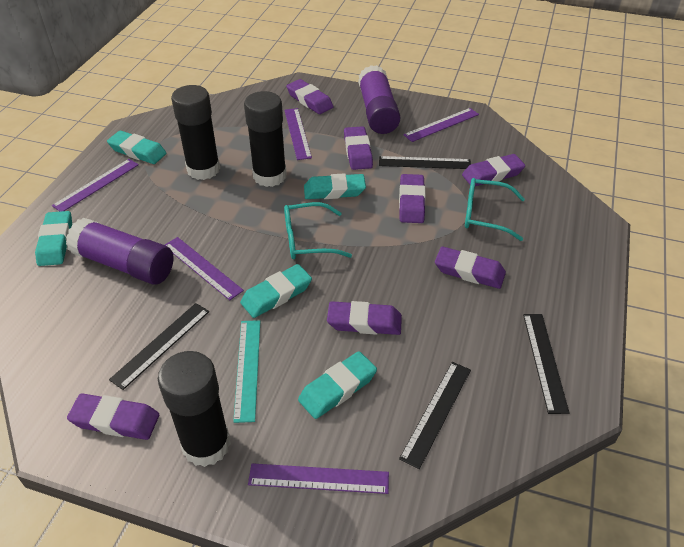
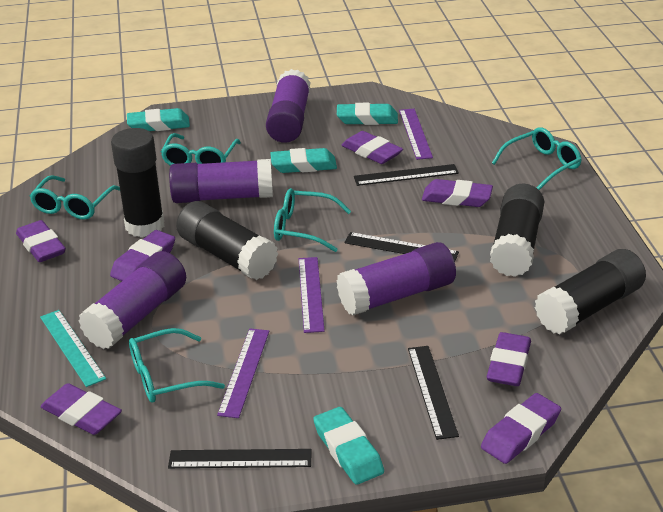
black glue stick: 3 -> 4
purple glue stick: 2 -> 4
purple ruler: 5 -> 3
turquoise eraser: 5 -> 4
turquoise glasses: 2 -> 5

